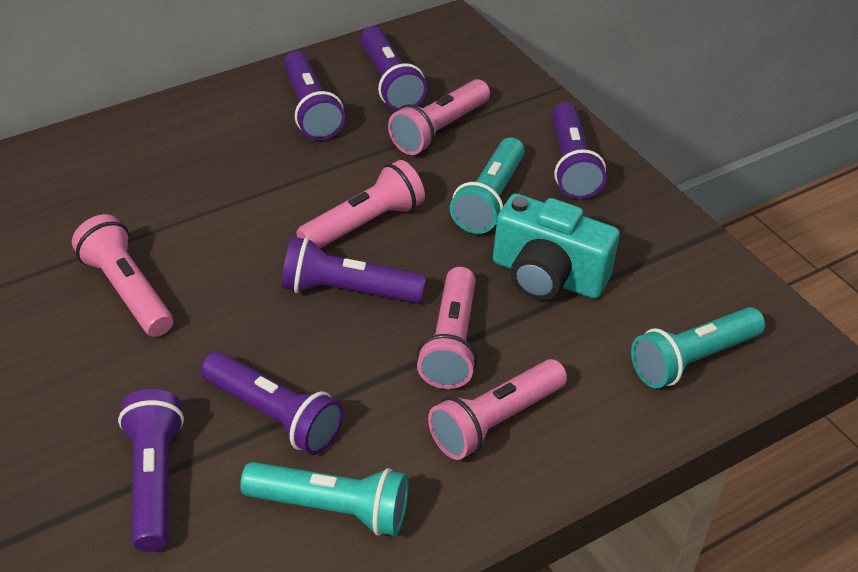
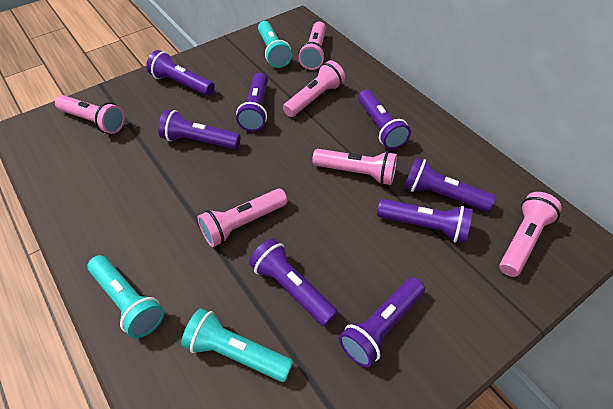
pink flashlight: 5 -> 6
purple flashlight: 6 -> 8
turquoise camera: 1 -> 0

